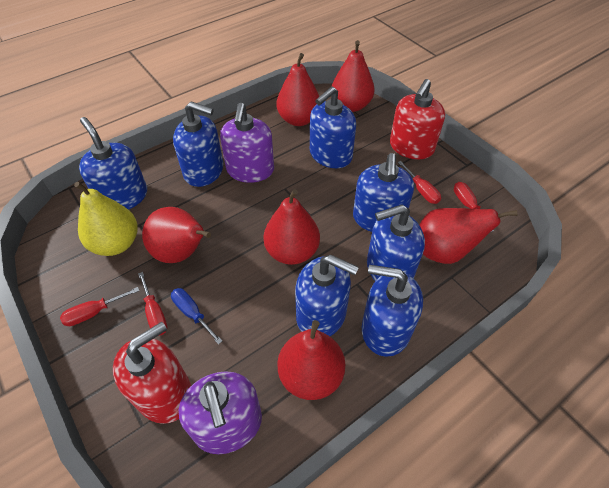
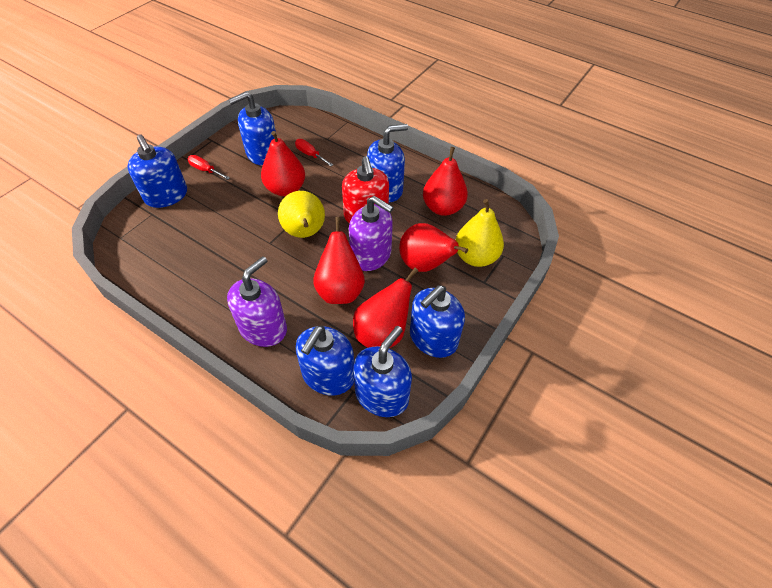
blue screwdriver: 1 -> 0
blue soap dispenser: 7 -> 6
red pear: 6 -> 5
red screwdriver: 4 -> 2
red soap dispenser: 2 -> 1
yellow pear: 1 -> 2

